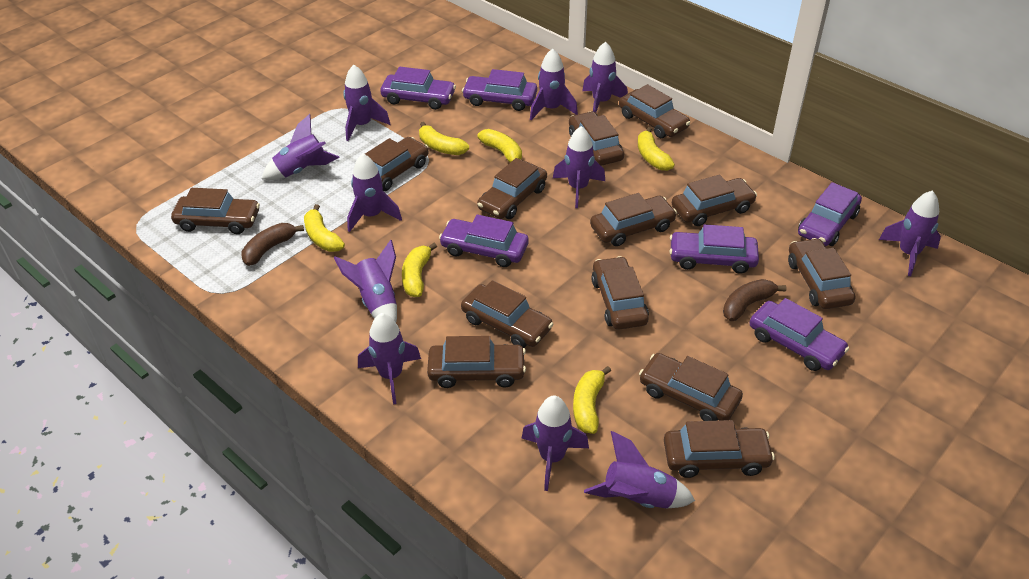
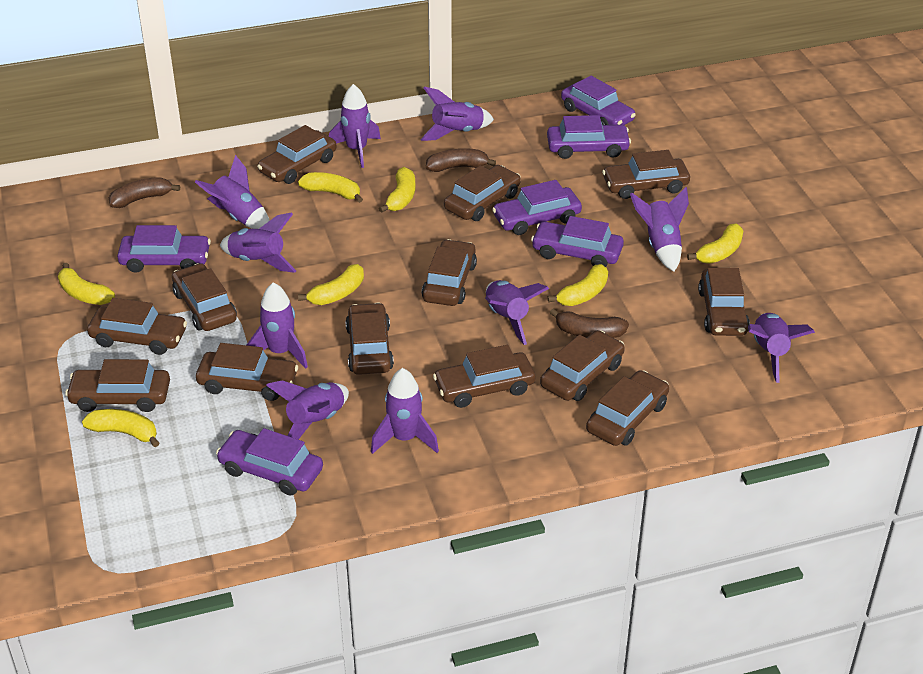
brown banana: 2 -> 3
purple rocket: 11 -> 10
yellow banana: 6 -> 7

